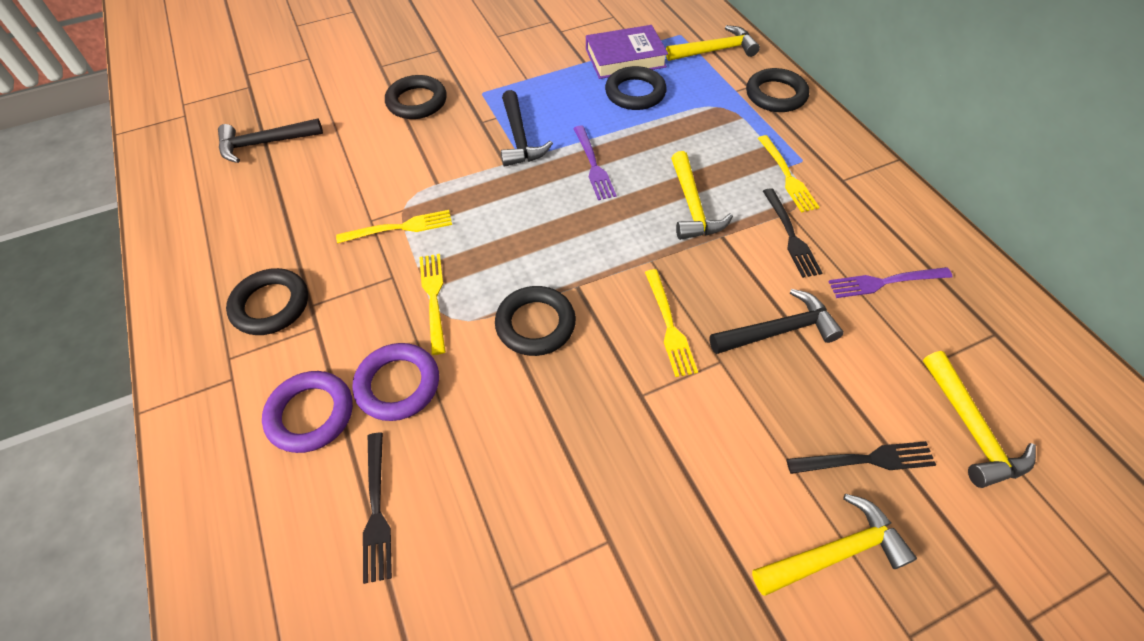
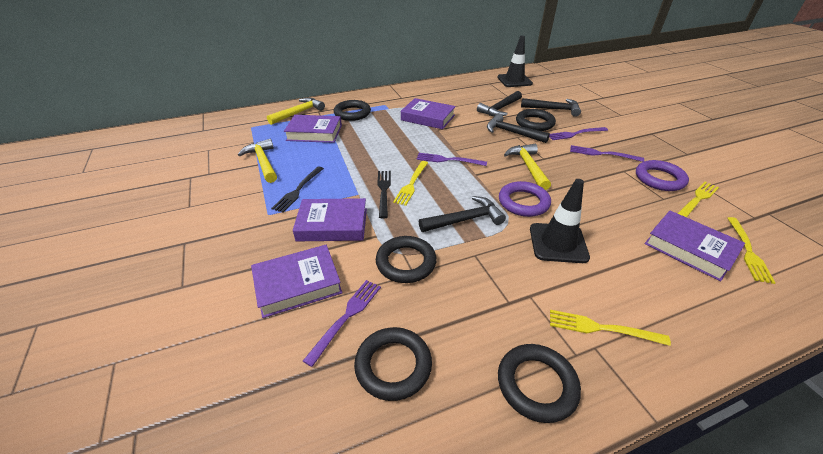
black fork: 3 -> 2
black hammer: 3 -> 4
black traffic cone: 0 -> 2
purple book: 1 -> 5
purple fork: 2 -> 4
yellow hammer: 4 -> 3

